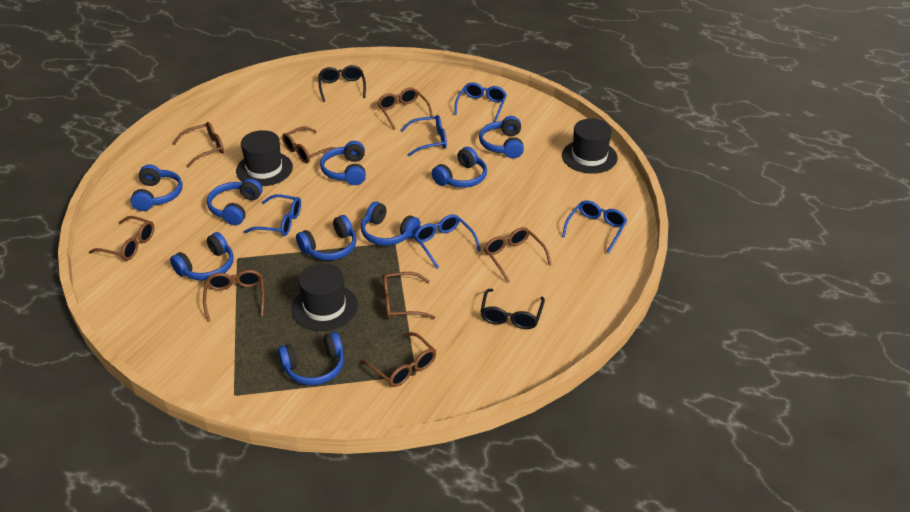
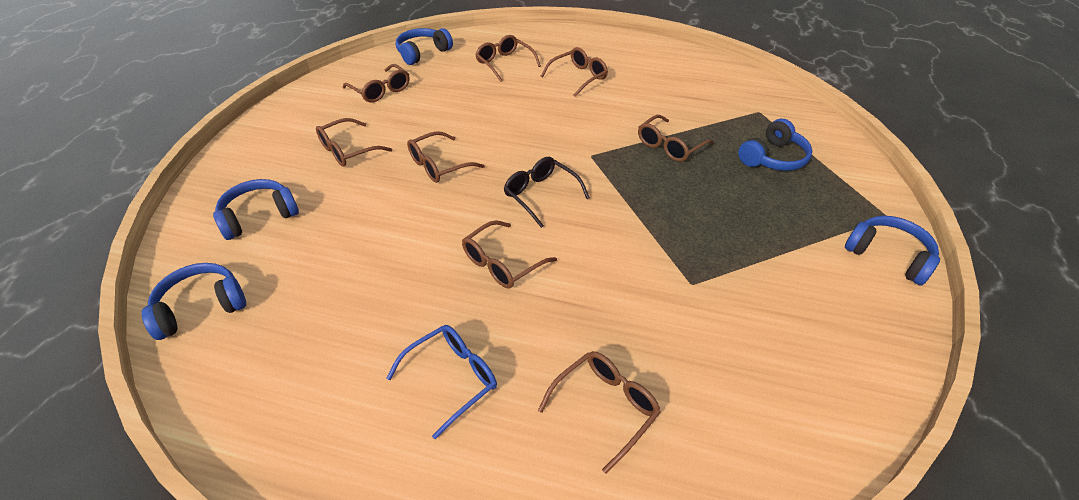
black glasses: 2 -> 1
black hat: 3 -> 0
blue glasses: 5 -> 1
blue headphones: 9 -> 5

